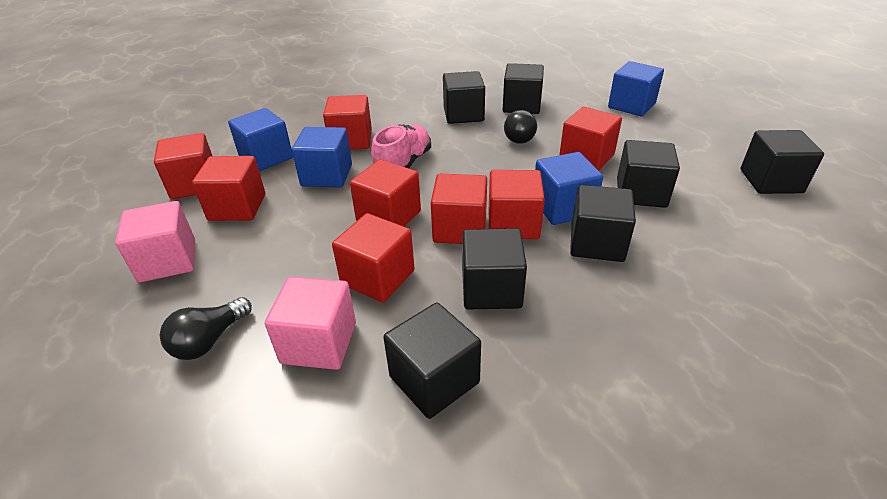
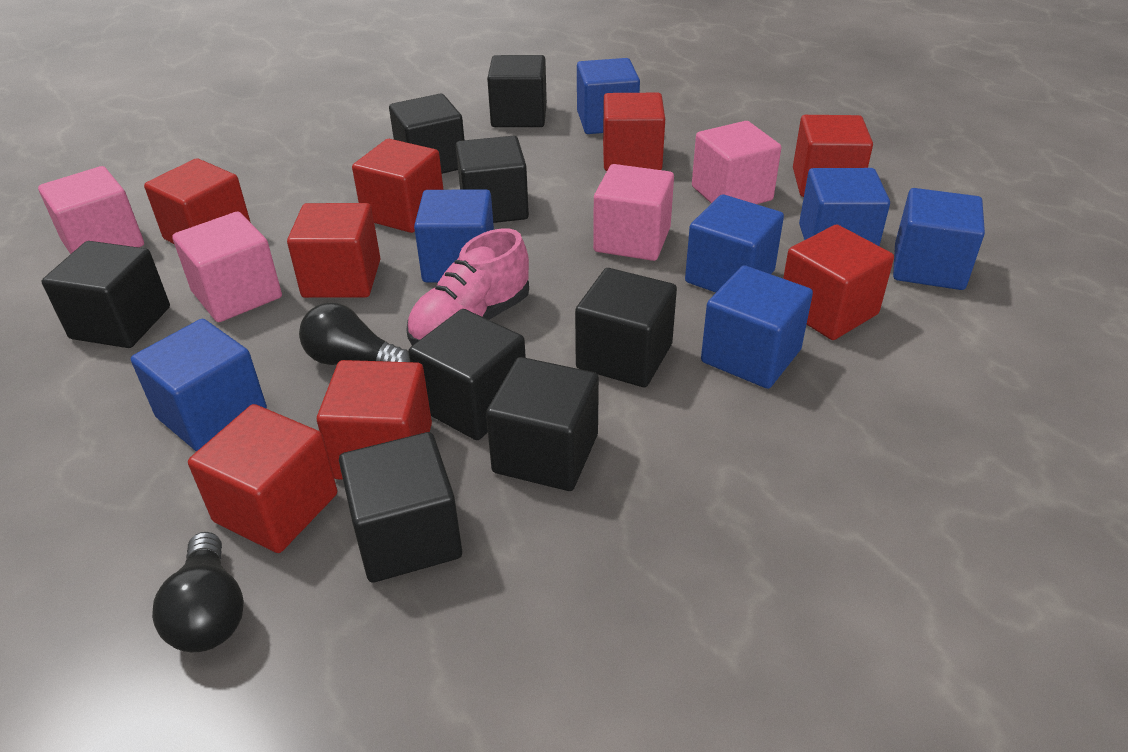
black cube: 7 -> 8
blue cube: 4 -> 7
pink cube: 2 -> 4

